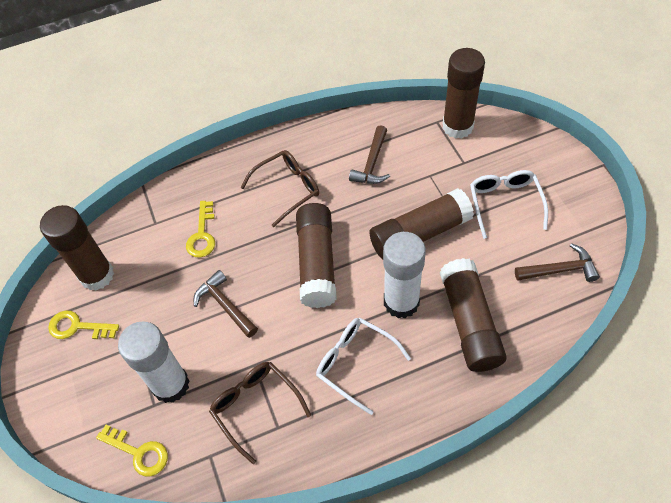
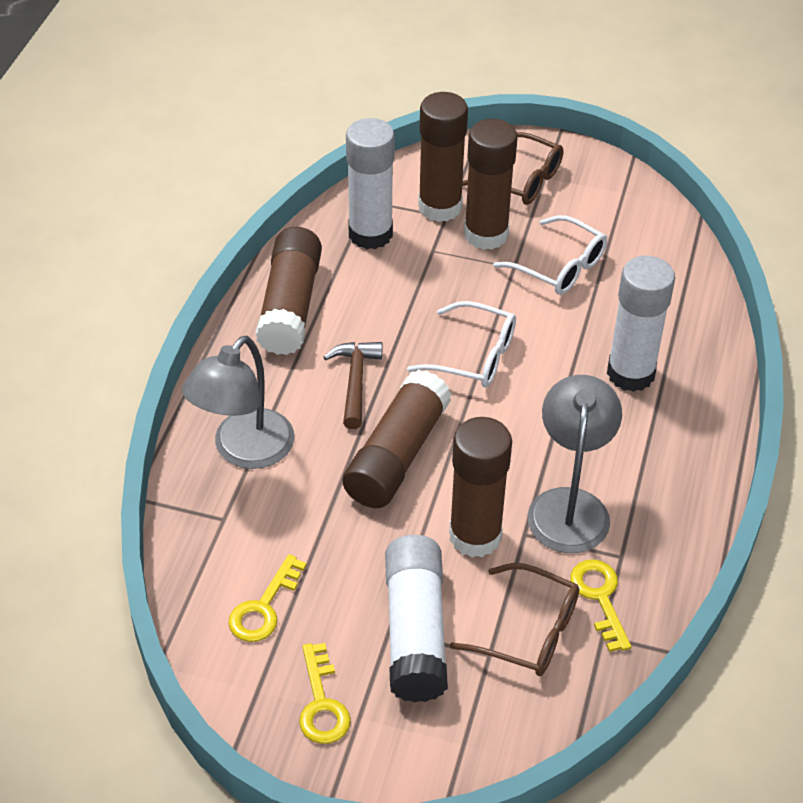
brown hammer: 3 -> 1
grey lamp: 0 -> 2
white glue stick: 2 -> 3

